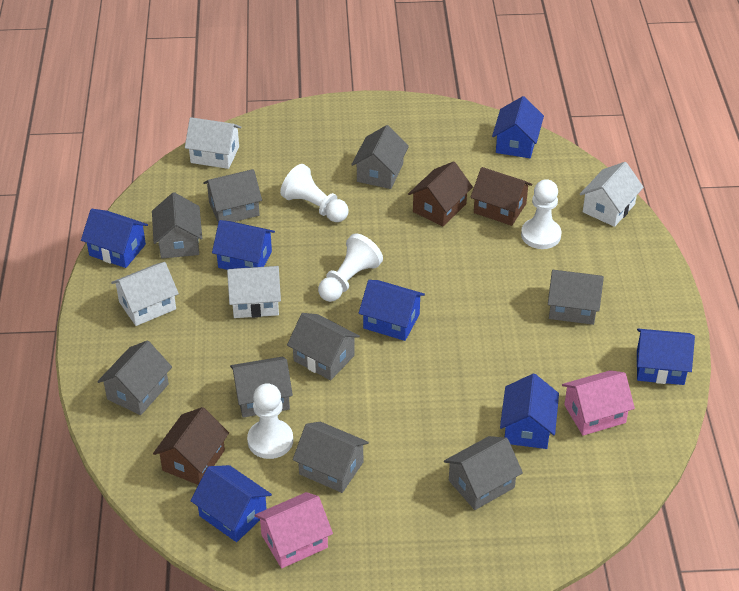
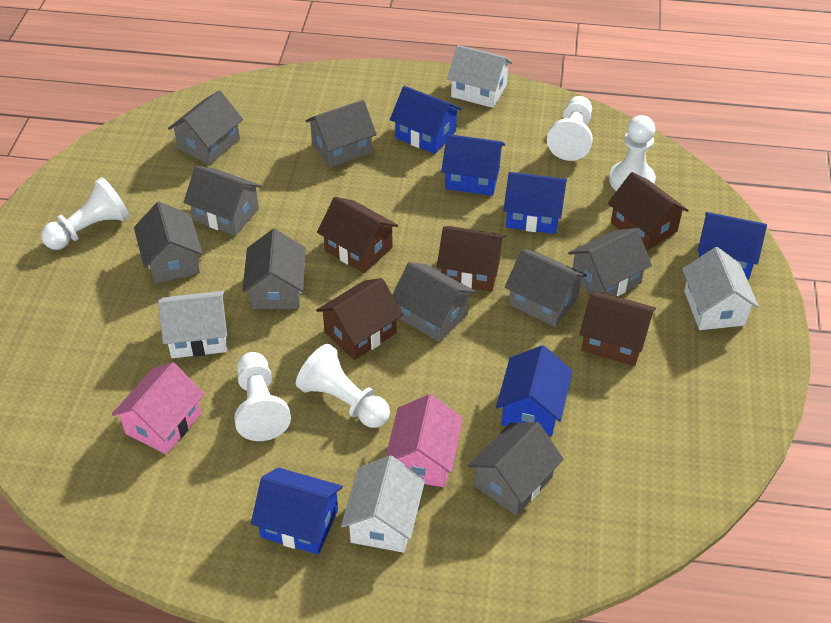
blue house: 7 -> 6
brown house: 3 -> 5
white pawn: 4 -> 5

